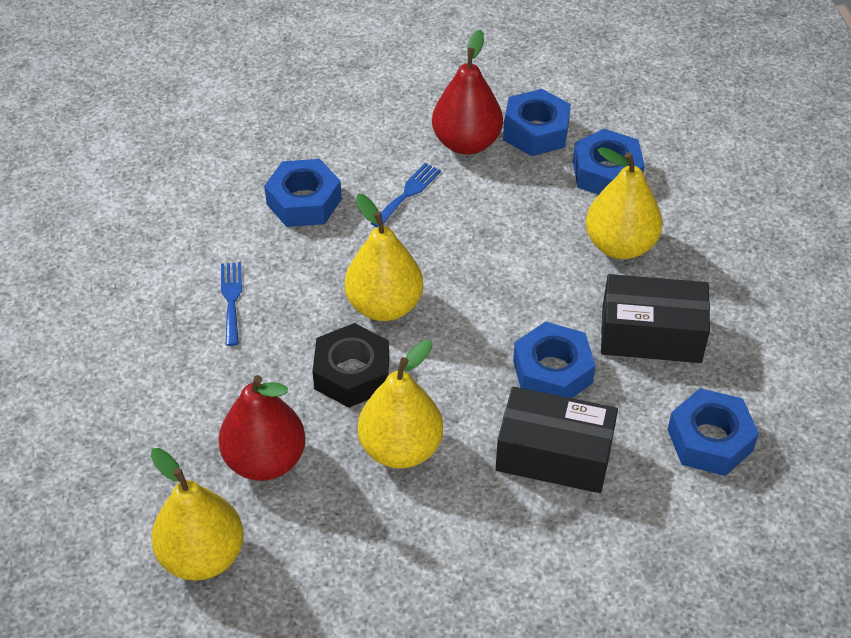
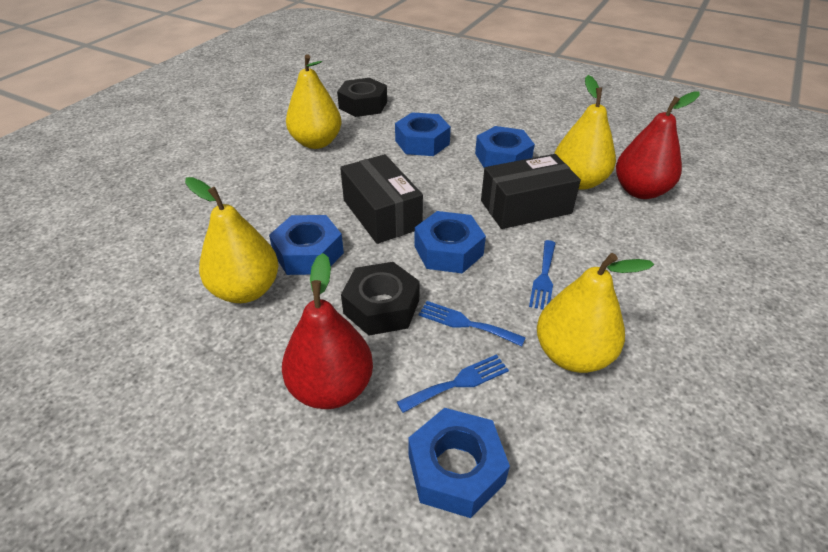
black nut: 1 -> 2
blue fork: 2 -> 3

